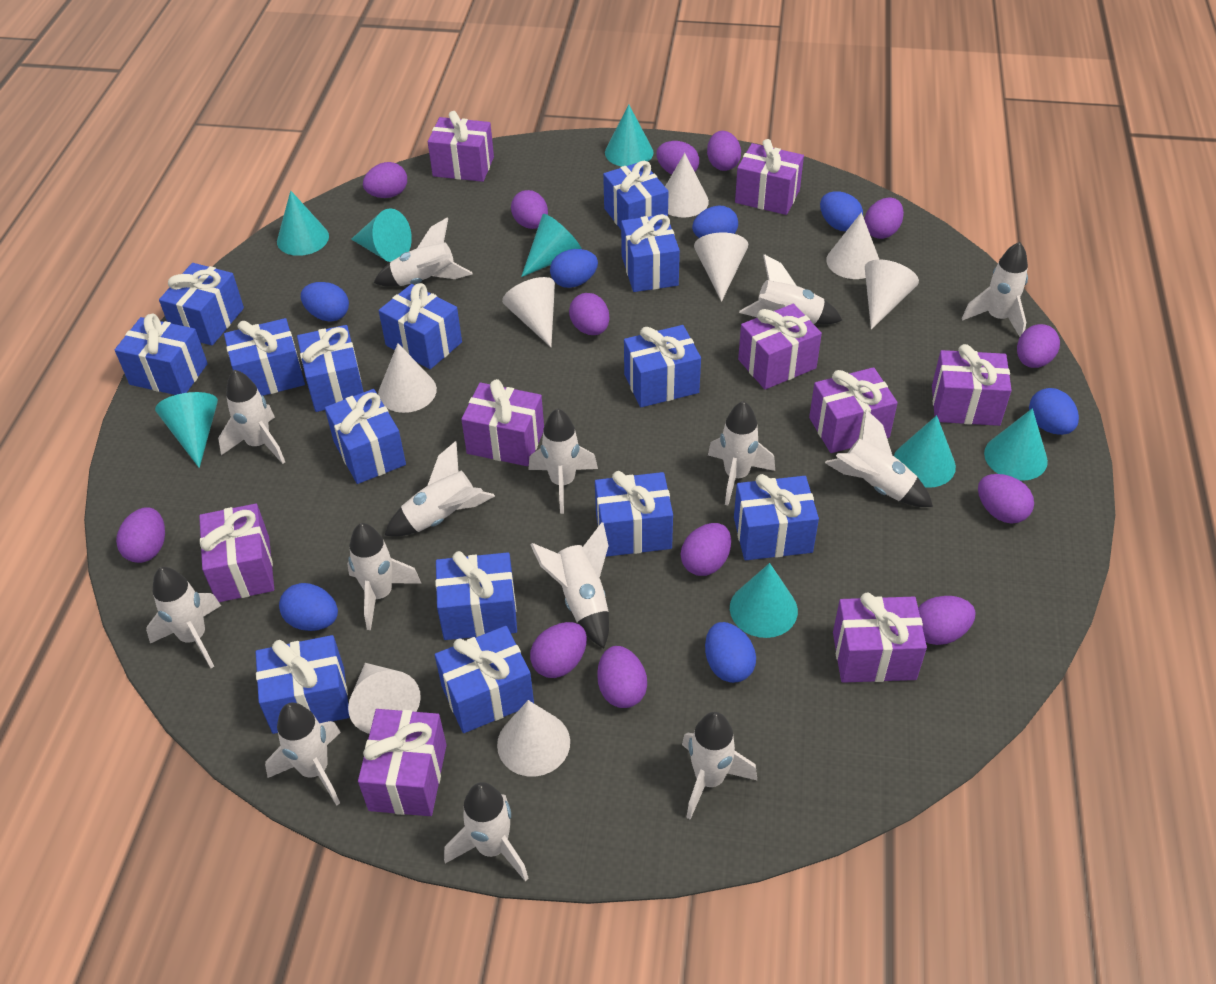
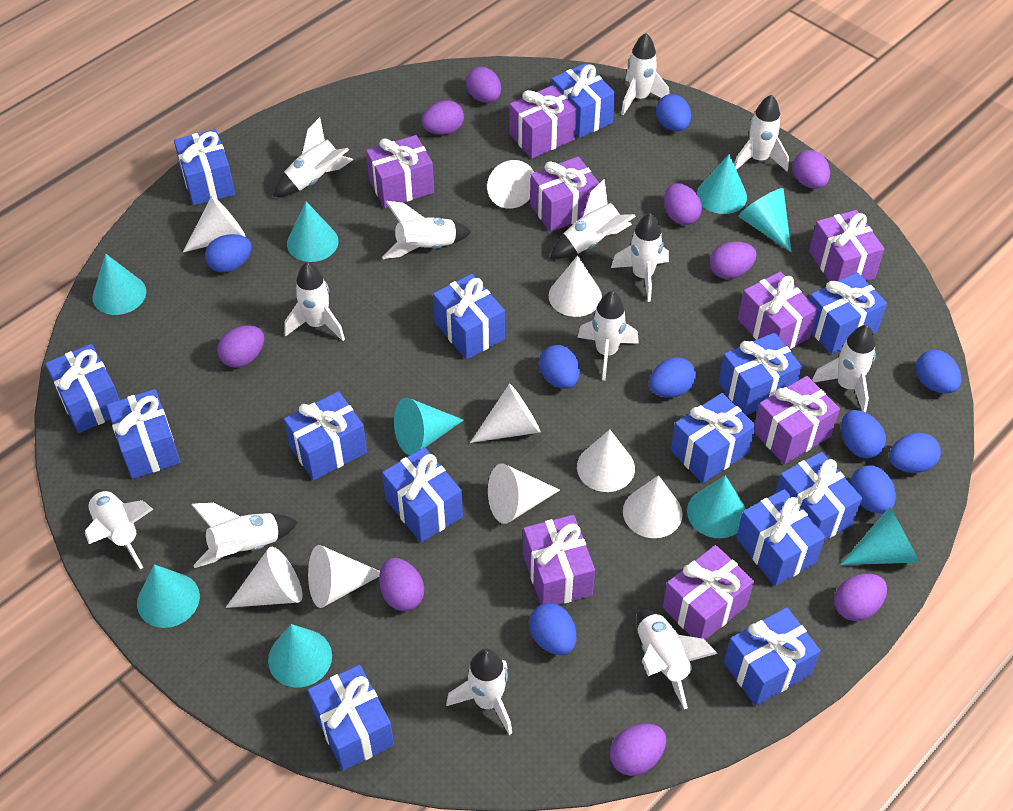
blue egg: 7 -> 9
purple egg: 13 -> 9
purple gift: 9 -> 8
turquoise cone: 8 -> 9
white cone: 8 -> 9
white rocket: 14 -> 13

